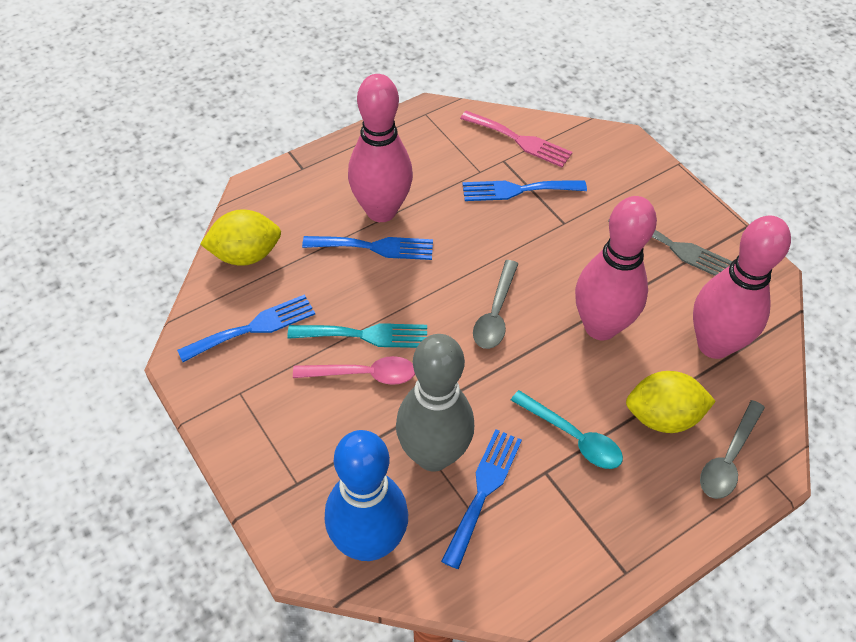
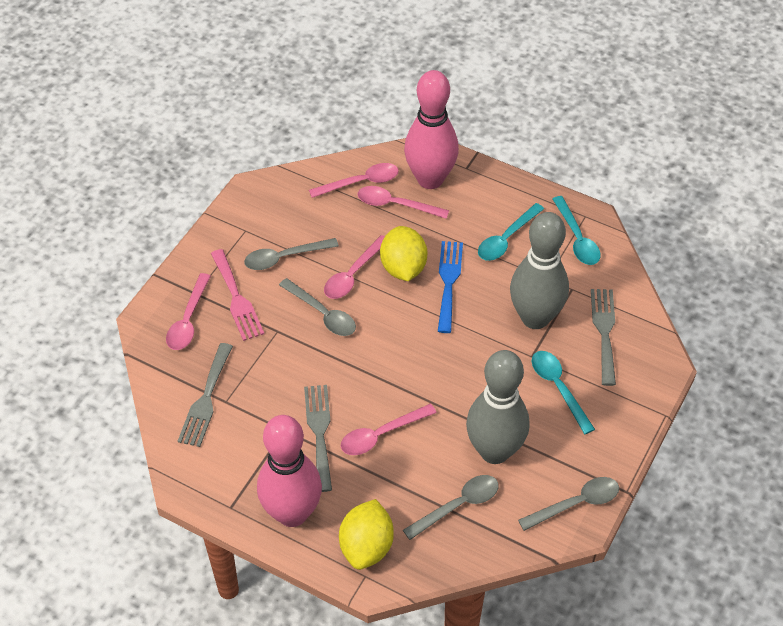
blue bowling pin: 1 -> 0
blue fork: 4 -> 1
grey bowling pin: 1 -> 2
grey fork: 1 -> 3
grey spoon: 2 -> 4
pink bowling pin: 3 -> 2
pink spoon: 1 -> 5
turquoise fork: 1 -> 0
turquoise spoon: 1 -> 3

